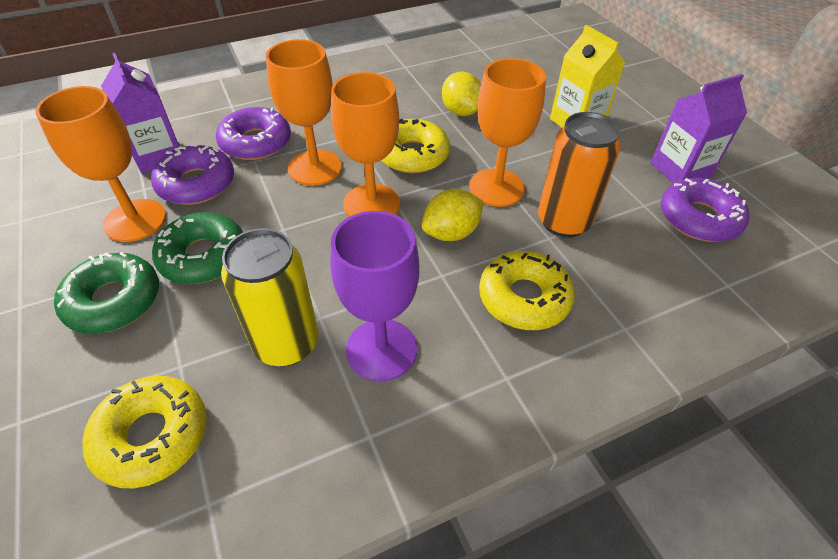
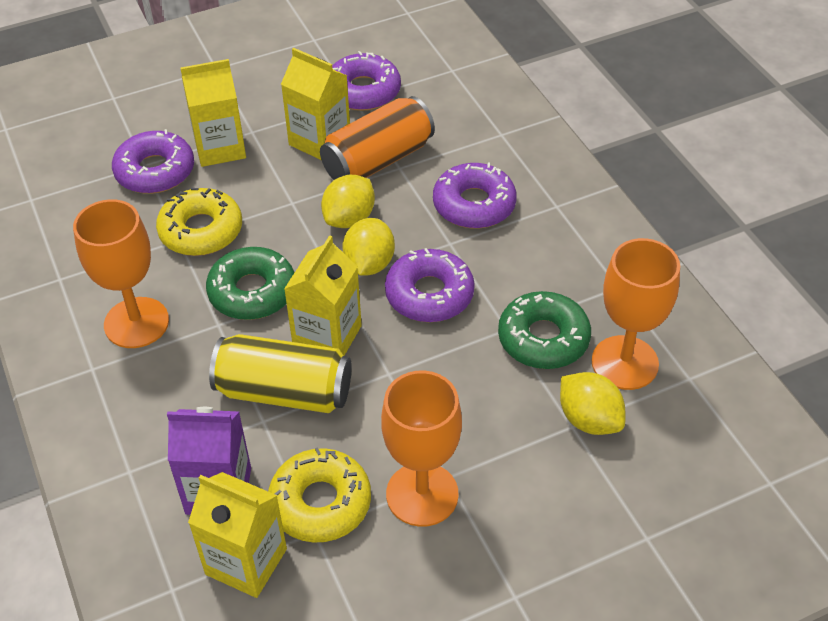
orange goblet: 4 -> 3
purple carton: 2 -> 1
purple donut: 3 -> 4
purple goblet: 1 -> 0
yellow carton: 1 -> 4
yellow donut: 3 -> 2
yellow lemon: 2 -> 3

